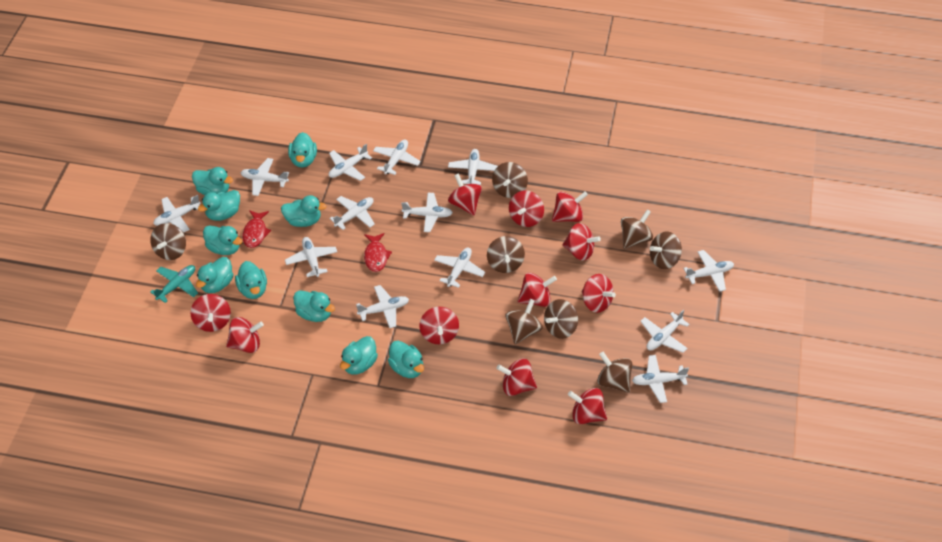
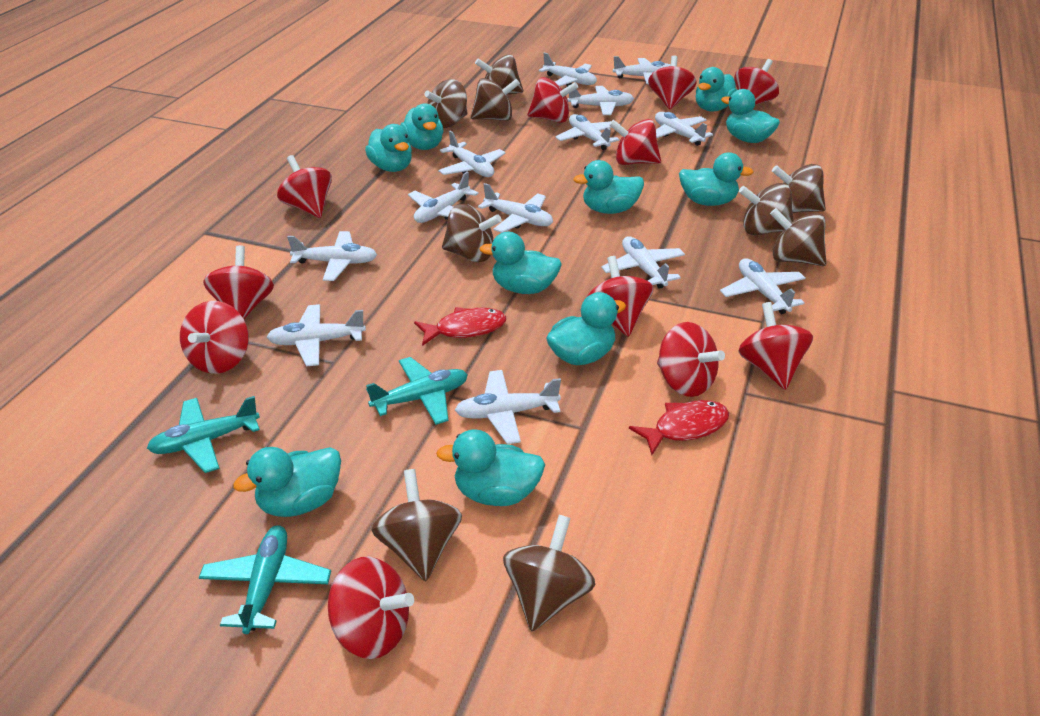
brown spinning top: 8 -> 9
turquoise plane: 1 -> 3

